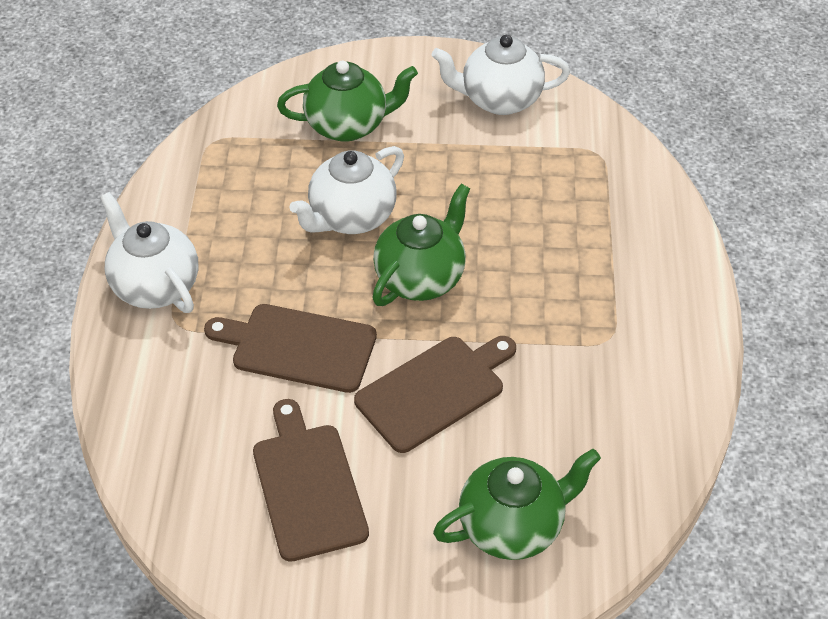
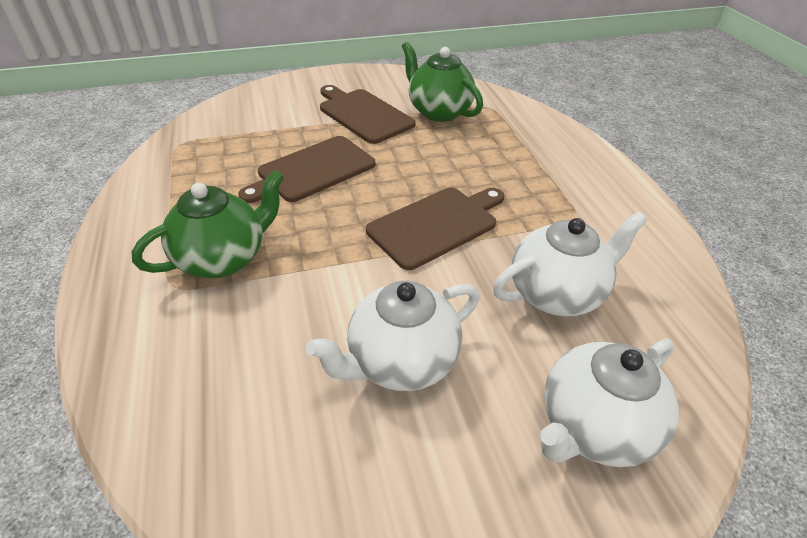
green teapot: 3 -> 2

